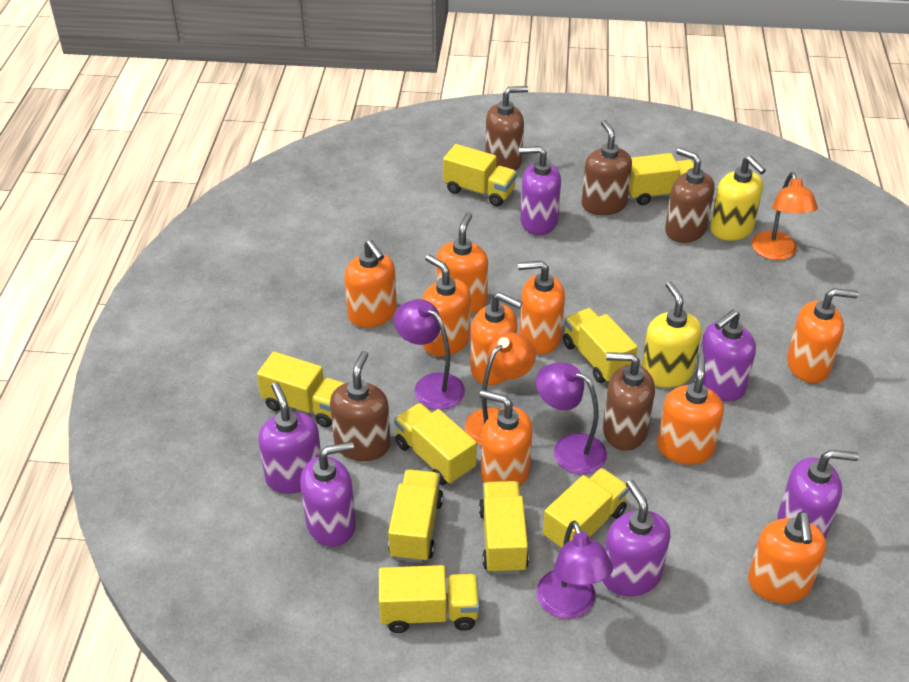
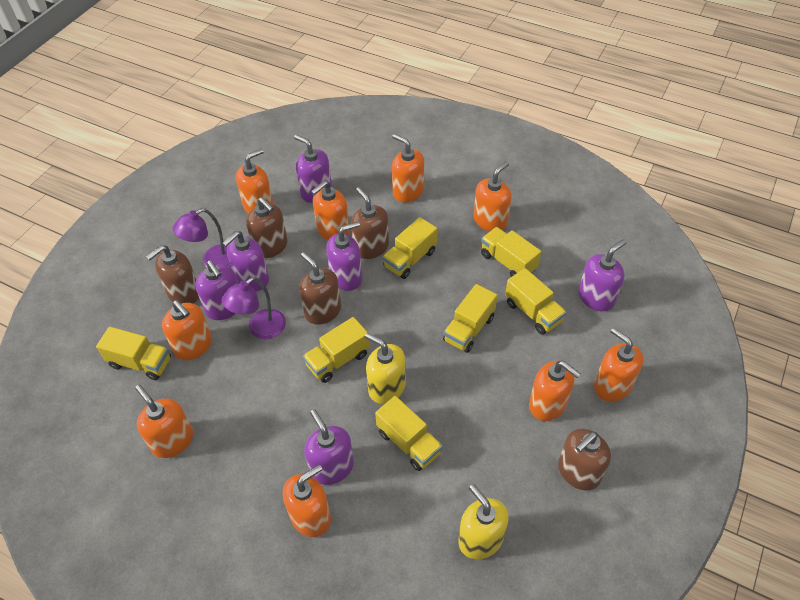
orange lamp: 2 -> 0
purple lamp: 3 -> 2
yellow truck: 9 -> 7

